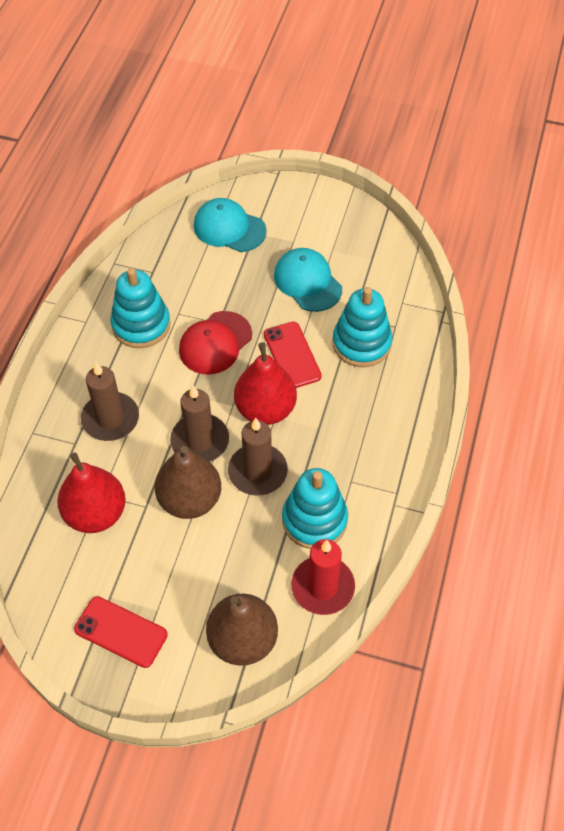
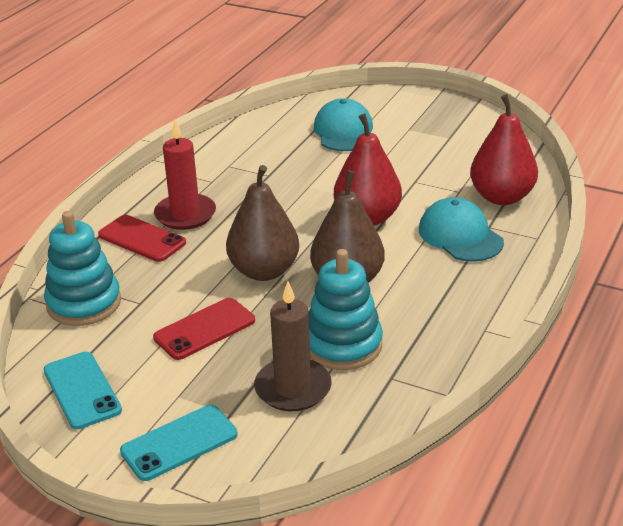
brown candle: 3 -> 1
red cap: 1 -> 0
turquoise phone: 0 -> 2
turquoise stacking toy: 3 -> 2

